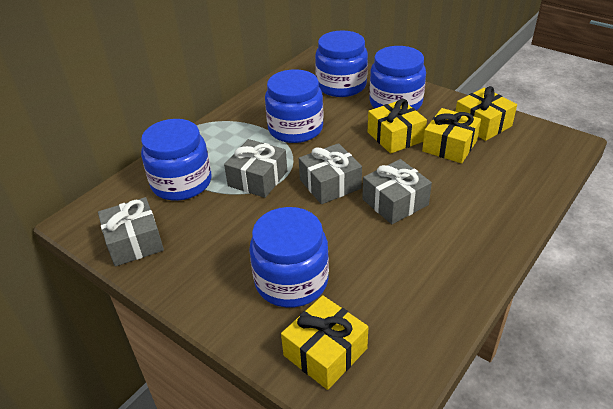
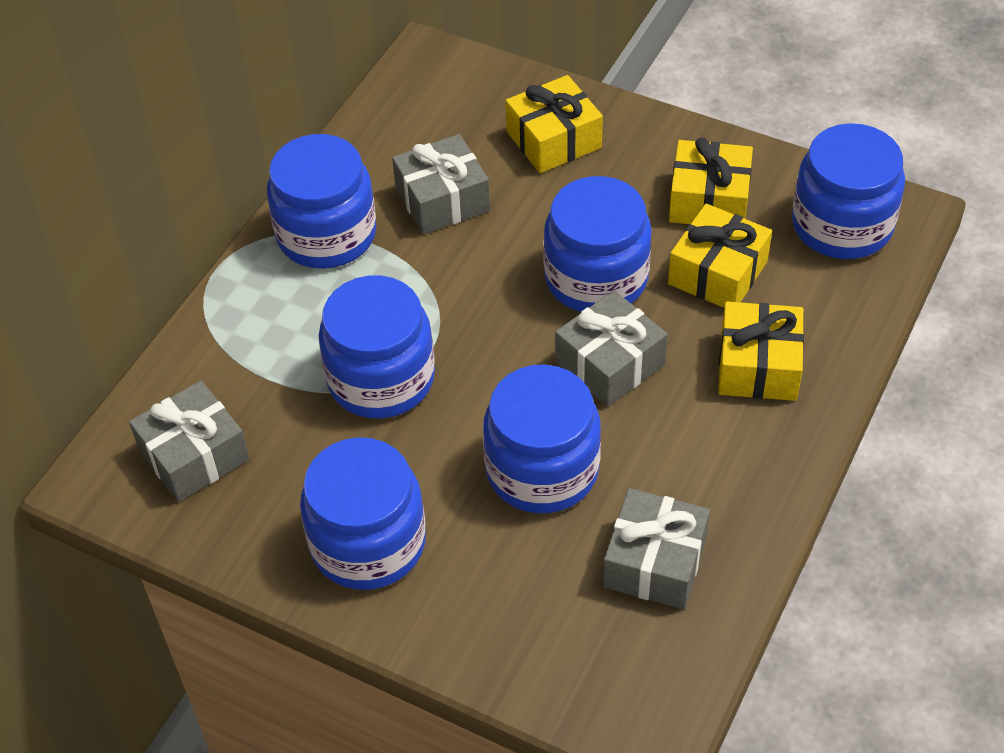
blue jar: 5 -> 6

